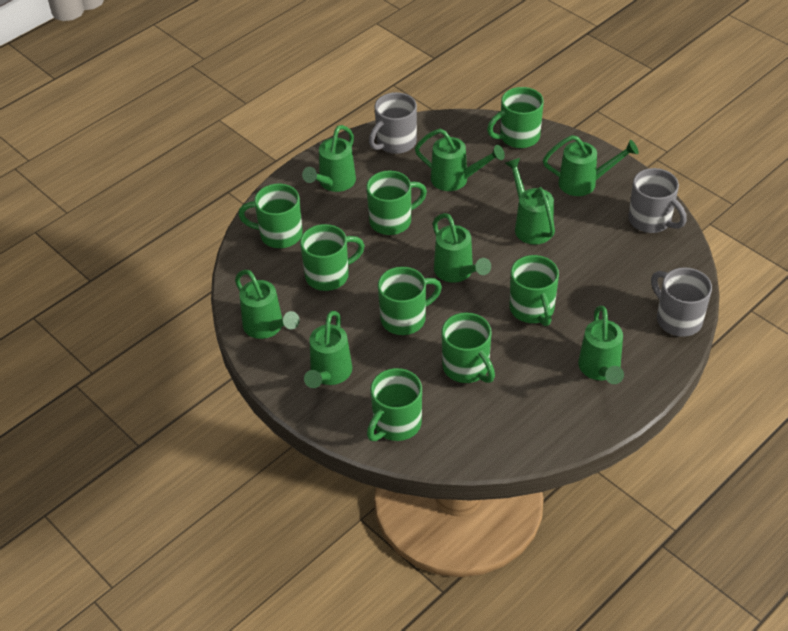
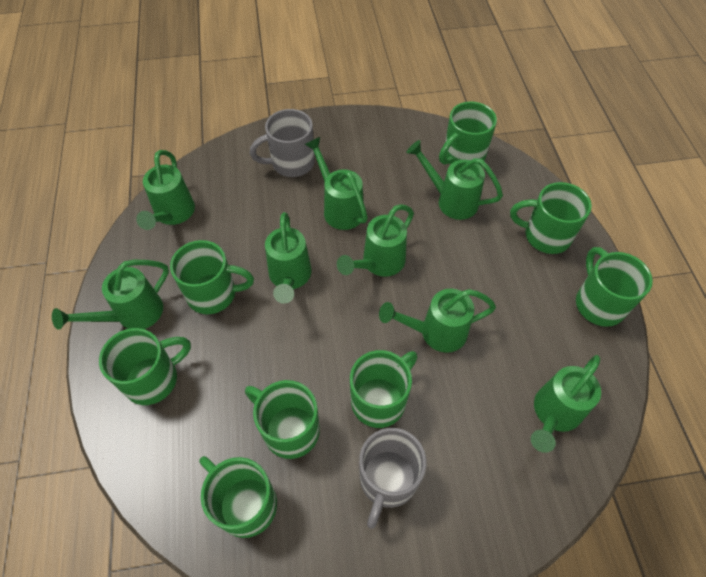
grey mug: 3 -> 2

